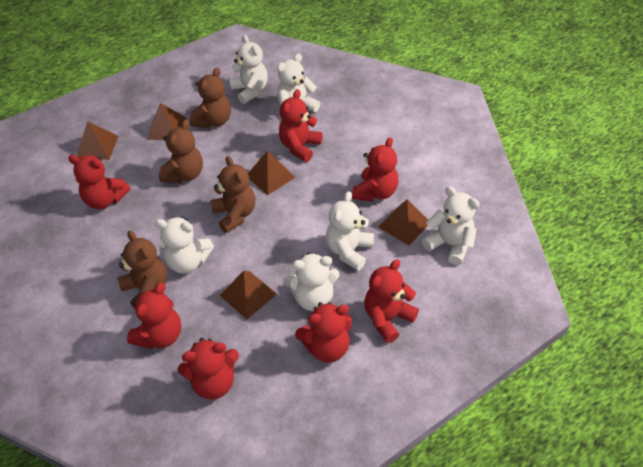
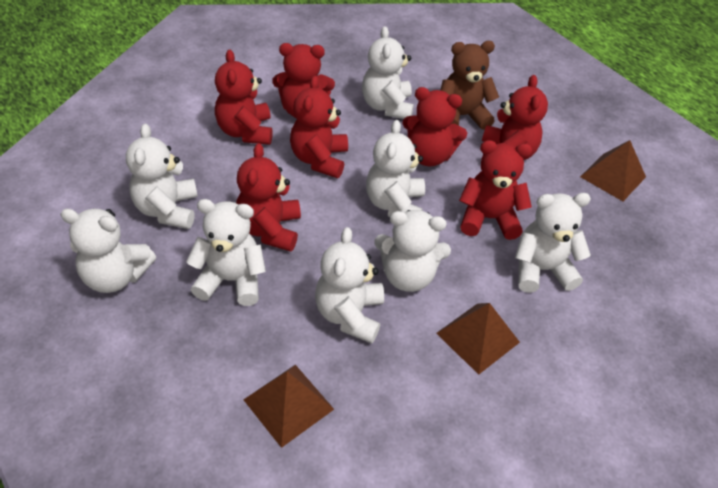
brown pyramid: 5 -> 3
brown teddy bear: 4 -> 1
white teddy bear: 6 -> 8

